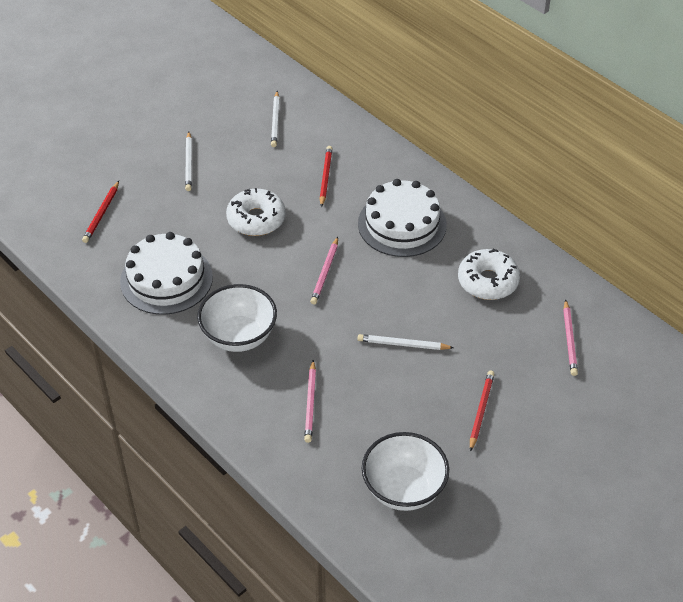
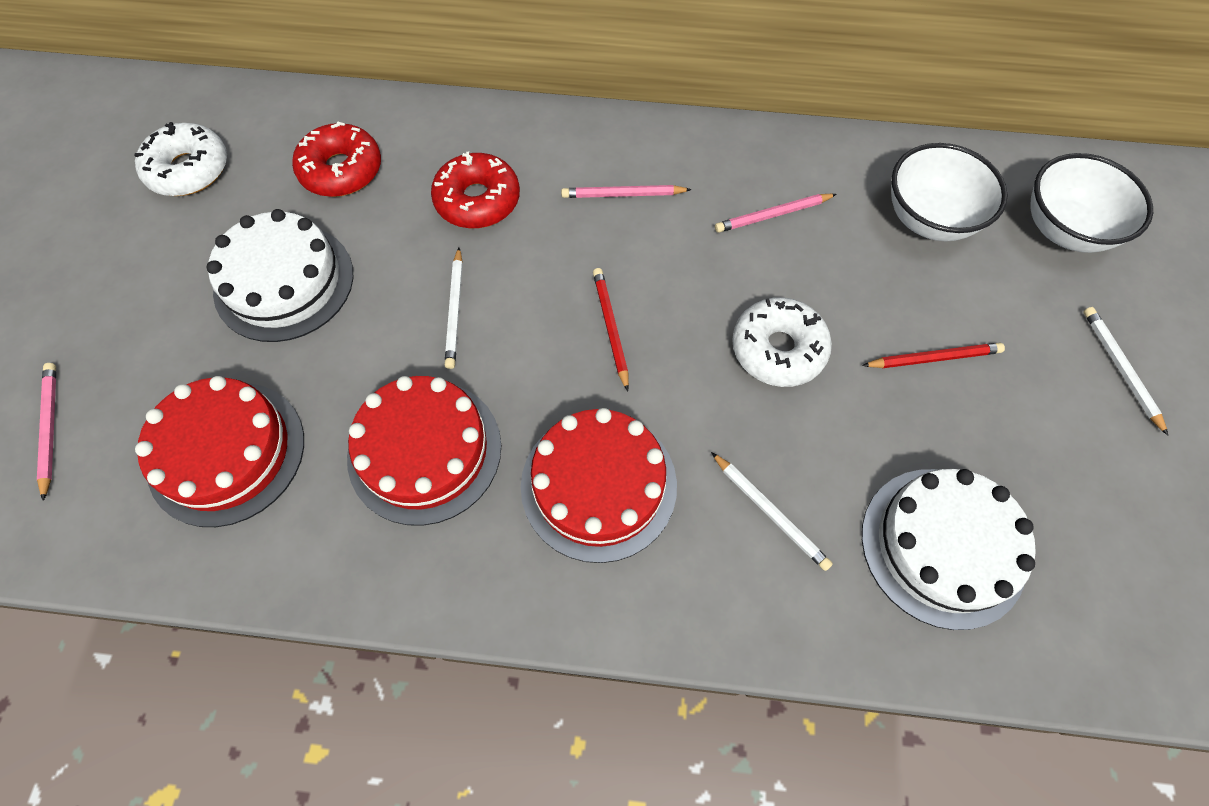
red cake: 0 -> 3
red donut: 0 -> 2
red pencil: 3 -> 2

